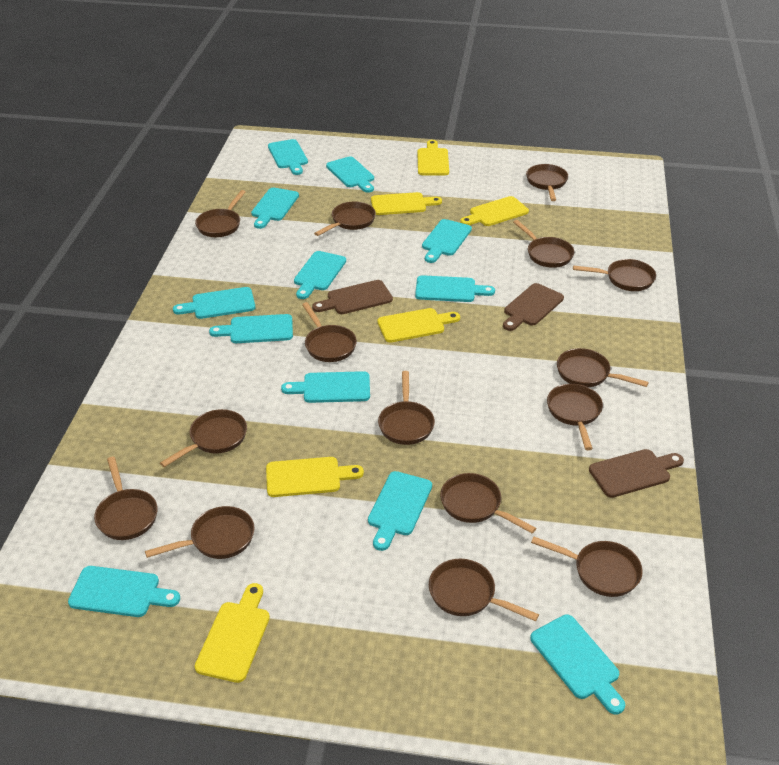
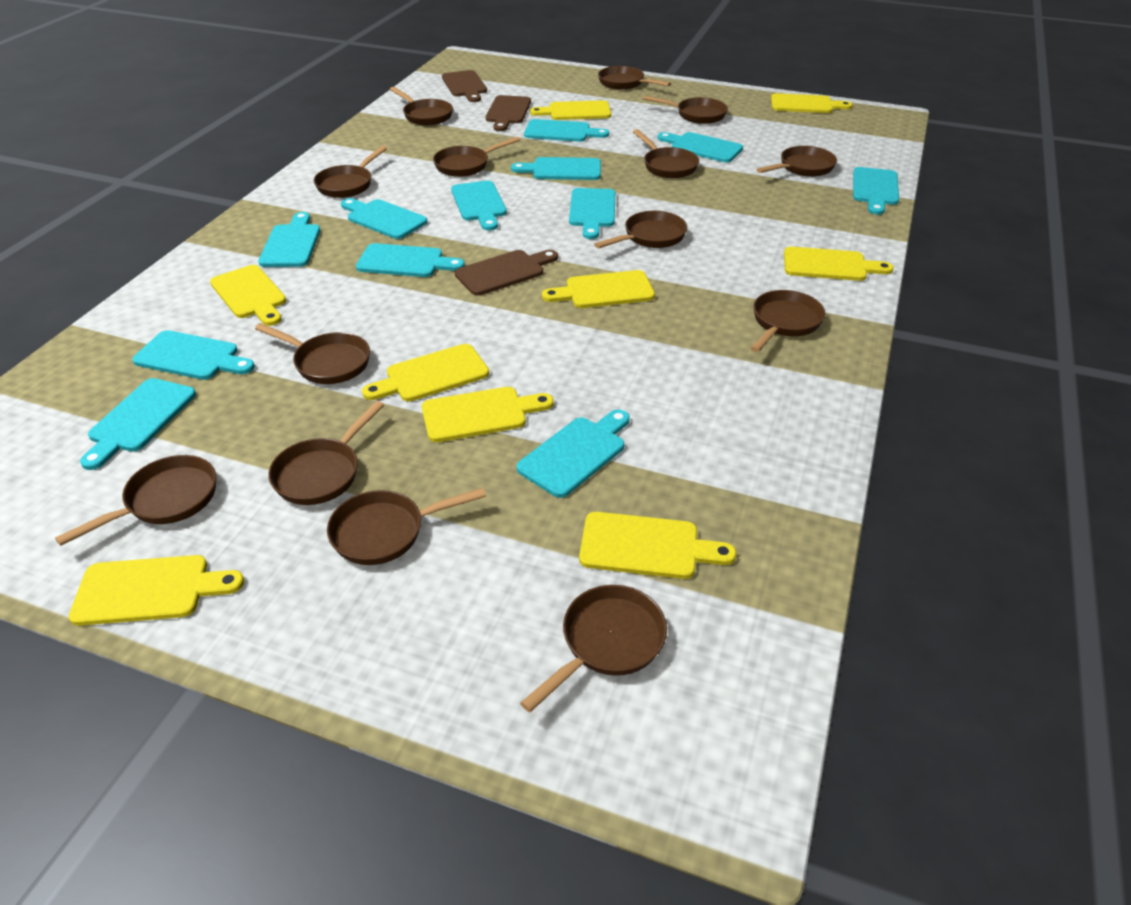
brown pan: 15 -> 14
yellow cutting board: 6 -> 9

